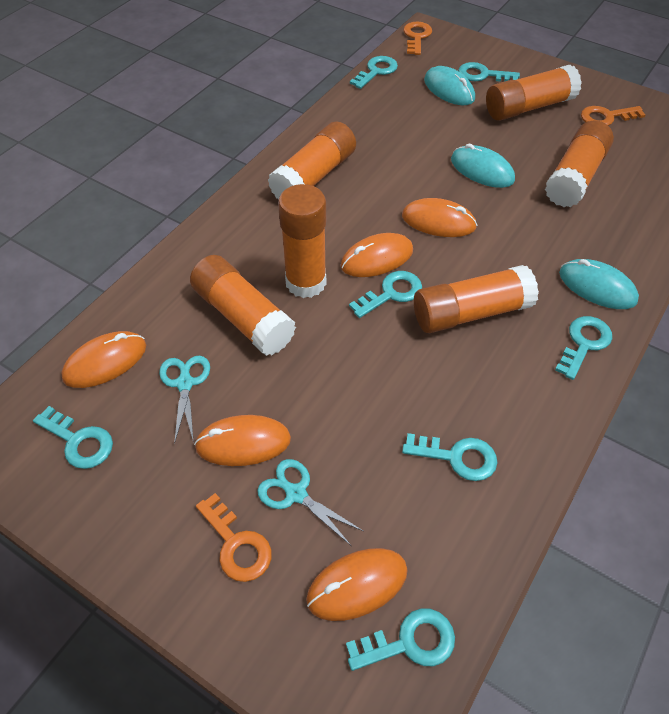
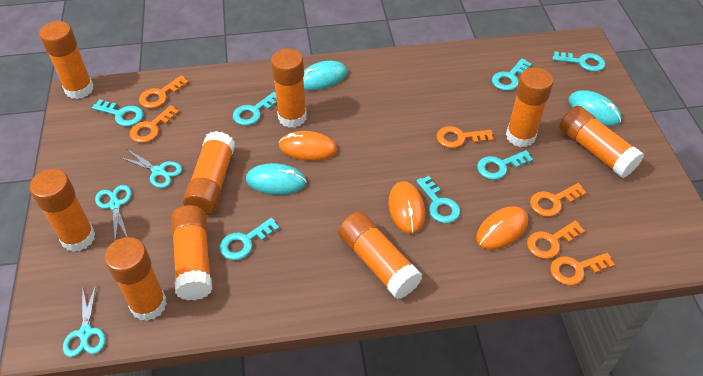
orange glue stick: 6 -> 9
orange key: 3 -> 6
orange mouse: 5 -> 3
turquoise scissors: 2 -> 3

